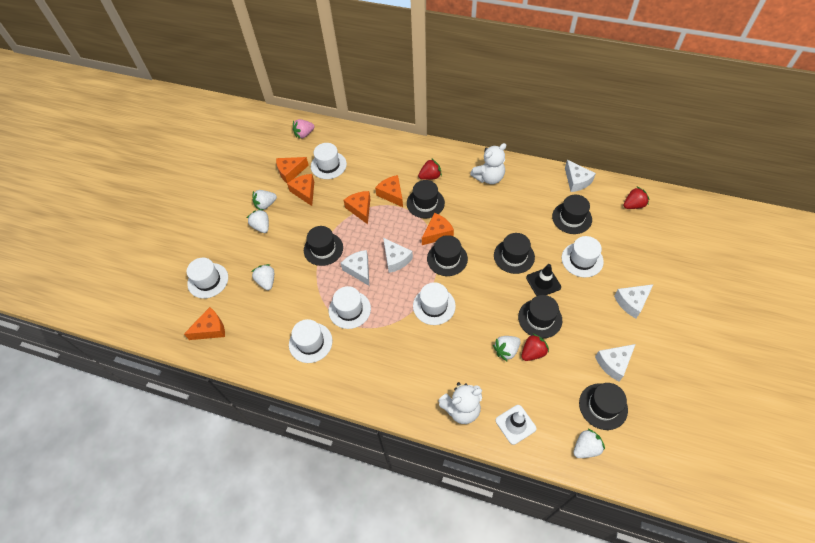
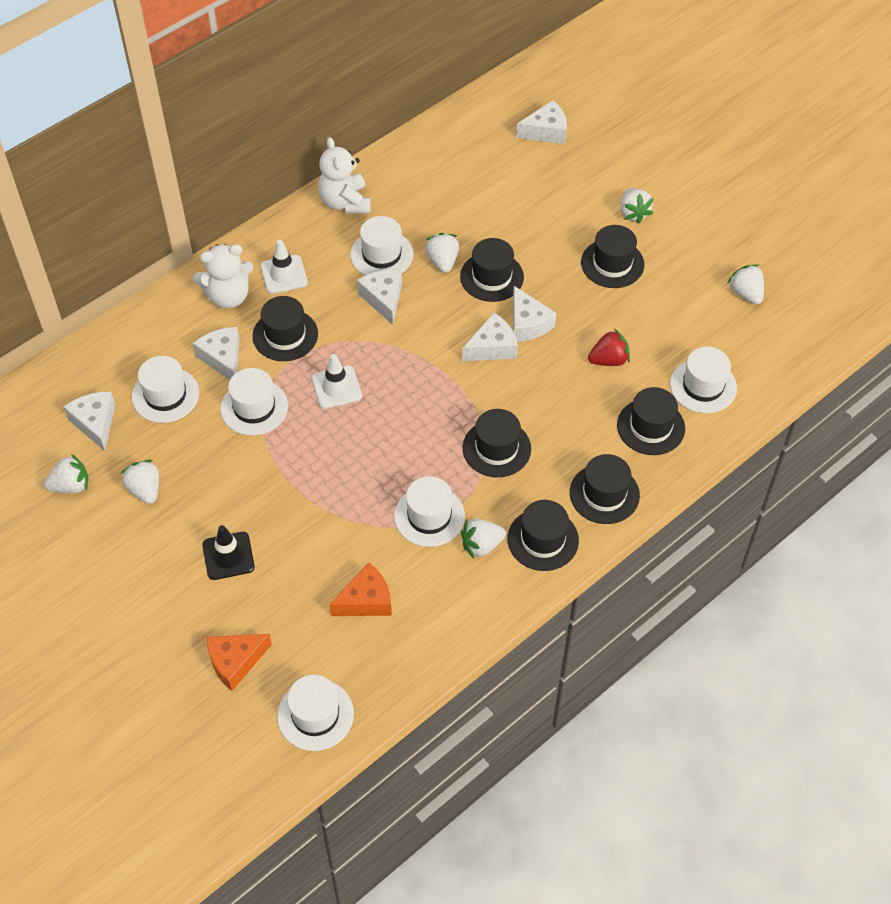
orange cheese: 6 -> 2
pink strawberry: 1 -> 0
red strawberry: 3 -> 1
white cheese: 5 -> 6
white strawberry: 5 -> 6
white traffic cone: 1 -> 2

